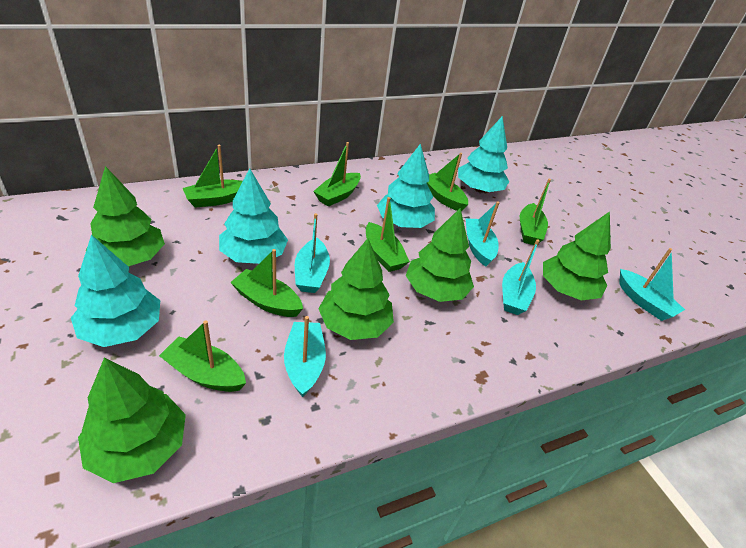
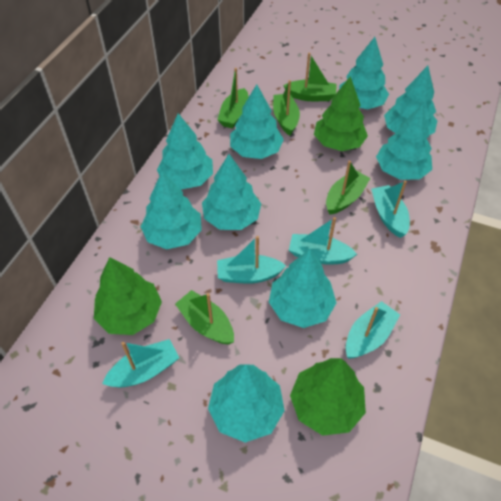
green boat: 7 -> 5
green tree: 5 -> 3
turquoise tree: 4 -> 9

